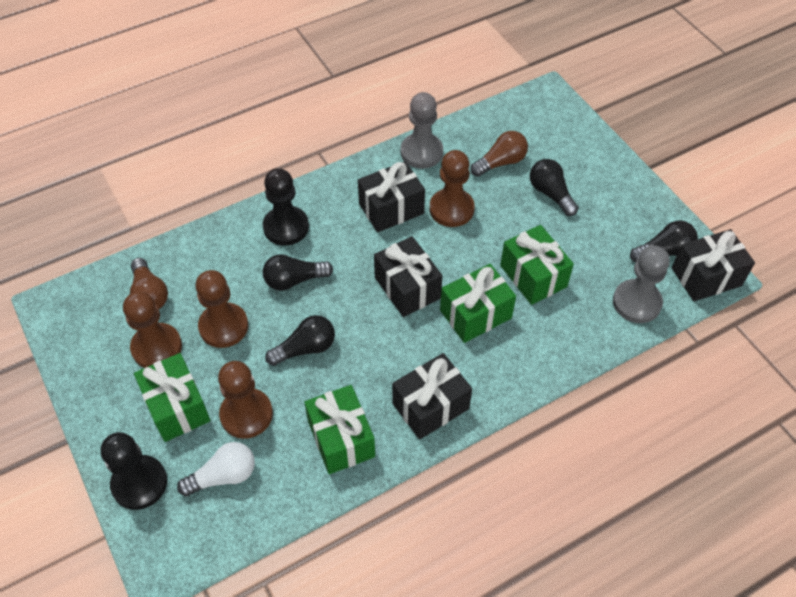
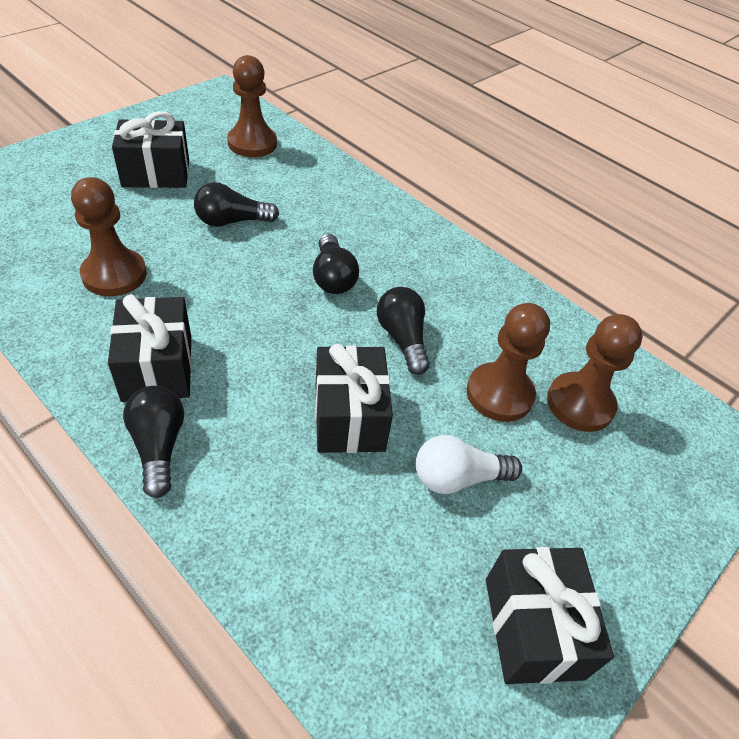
black pawn: 2 -> 0
brown light bulb: 2 -> 0
green gift: 4 -> 0
grey pawn: 2 -> 0

